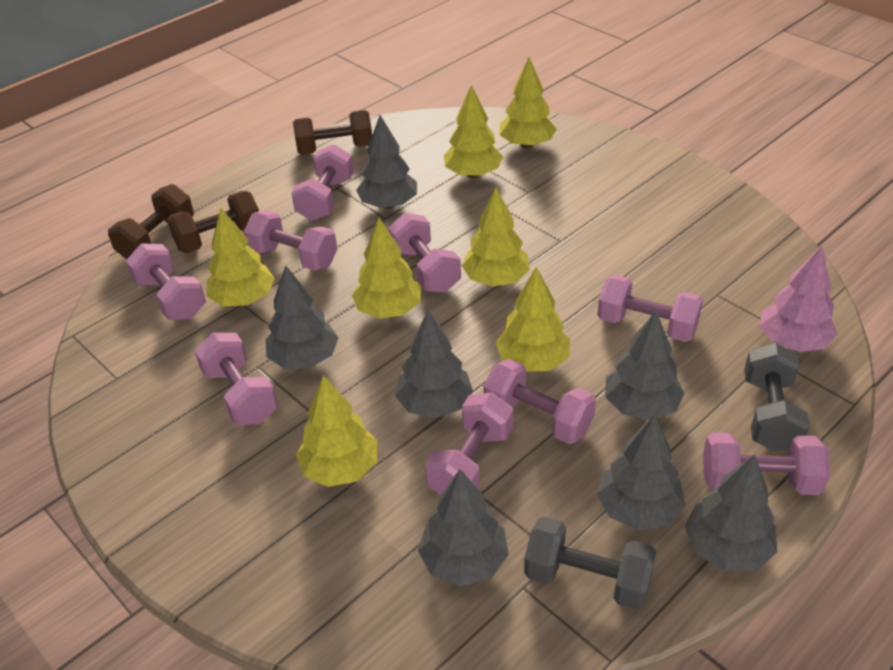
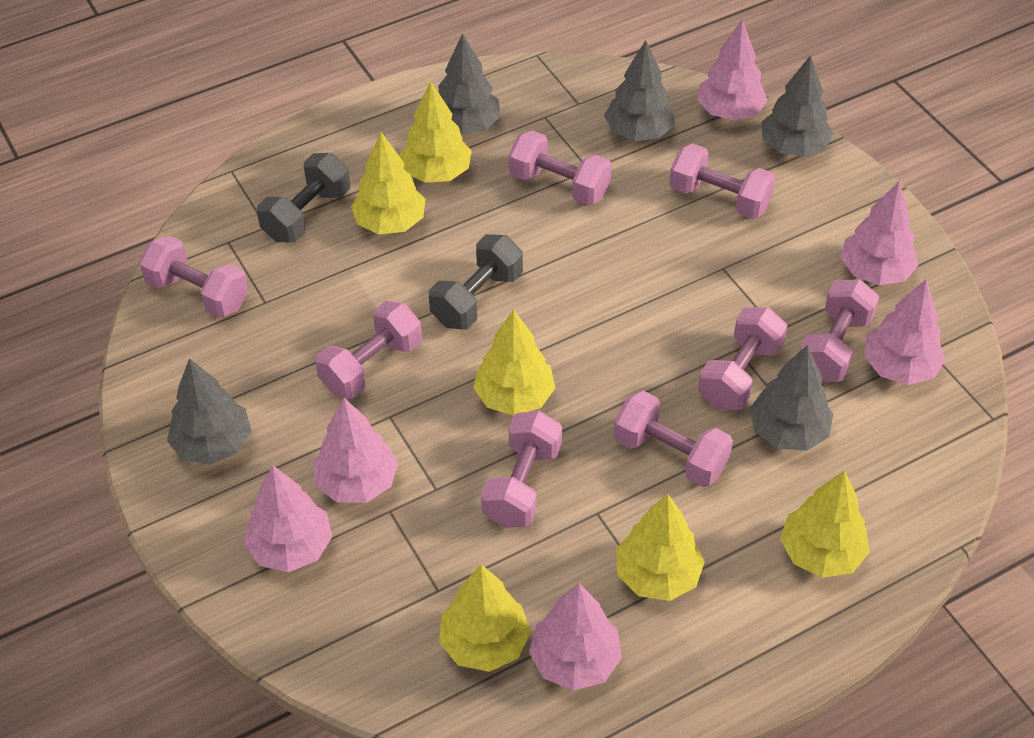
brown dumbbell: 3 -> 0
grey tree: 7 -> 5
pink dumbbell: 9 -> 8
pink tree: 1 -> 6
yellow tree: 7 -> 6

